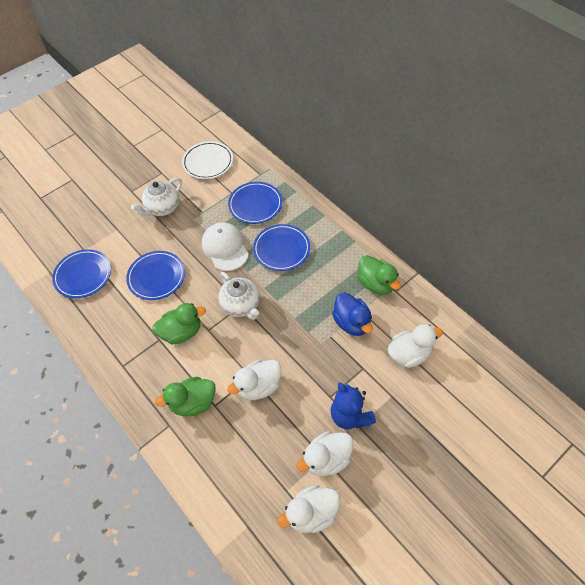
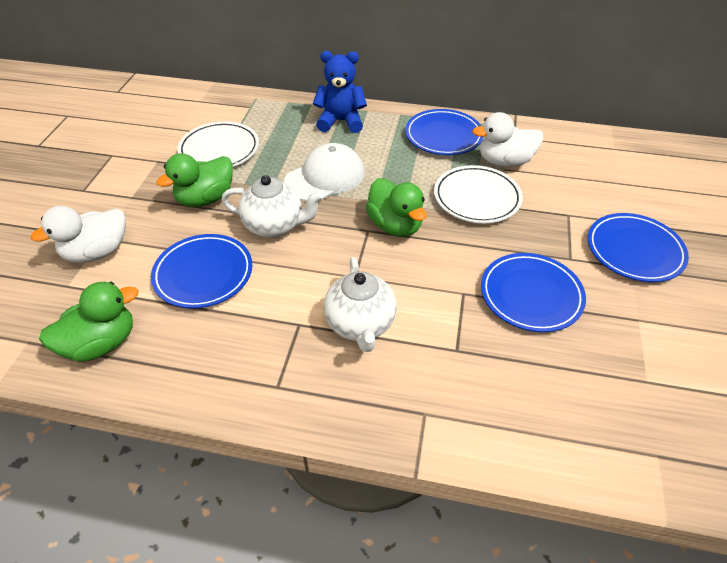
blue duck: 1 -> 0
white duck: 4 -> 2
white plate: 1 -> 2

